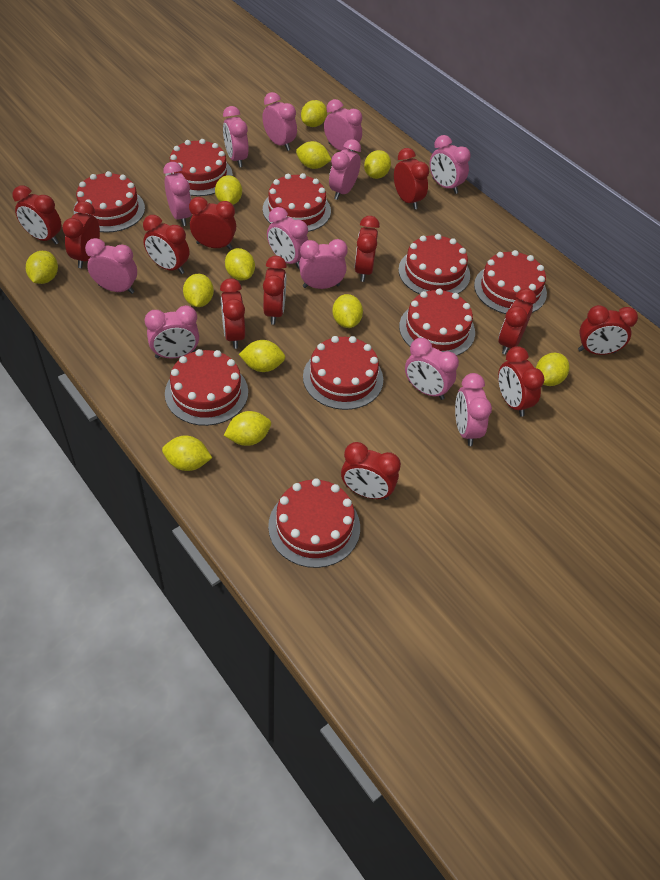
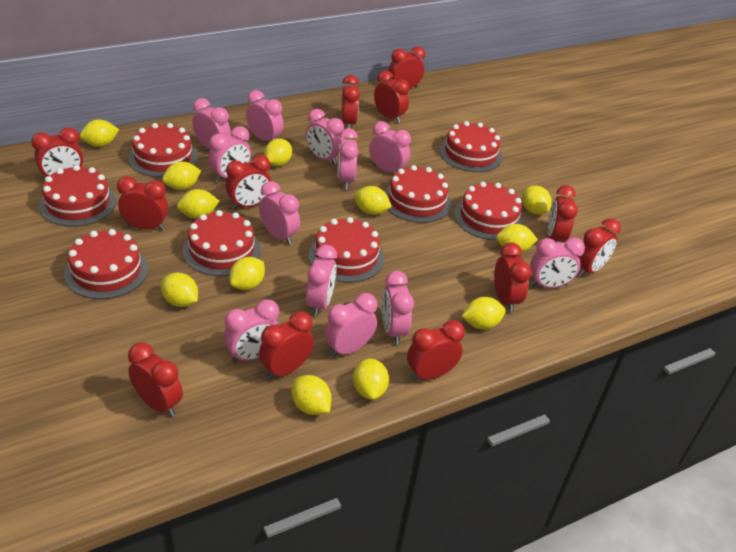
red cake: 9 -> 8

